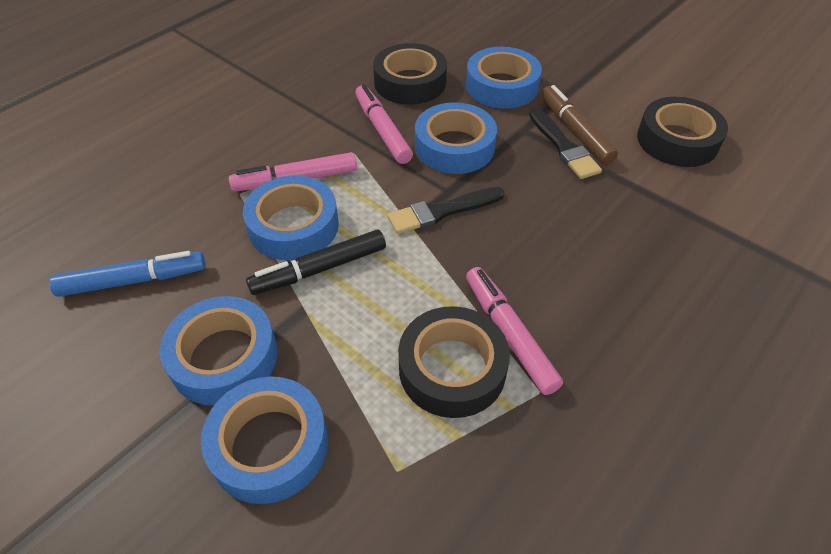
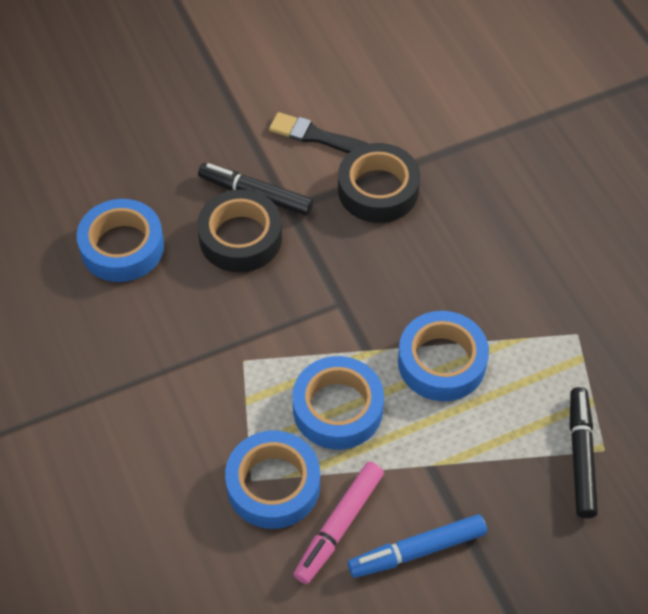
black brush: 2 -> 1
black marker: 1 -> 2
black tape: 3 -> 2
blue tape: 5 -> 4
brown marker: 1 -> 0
pink marker: 3 -> 1

